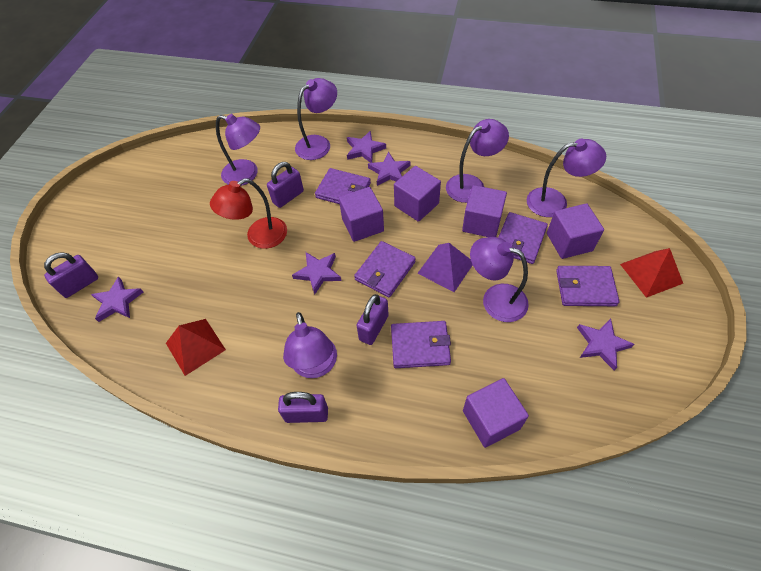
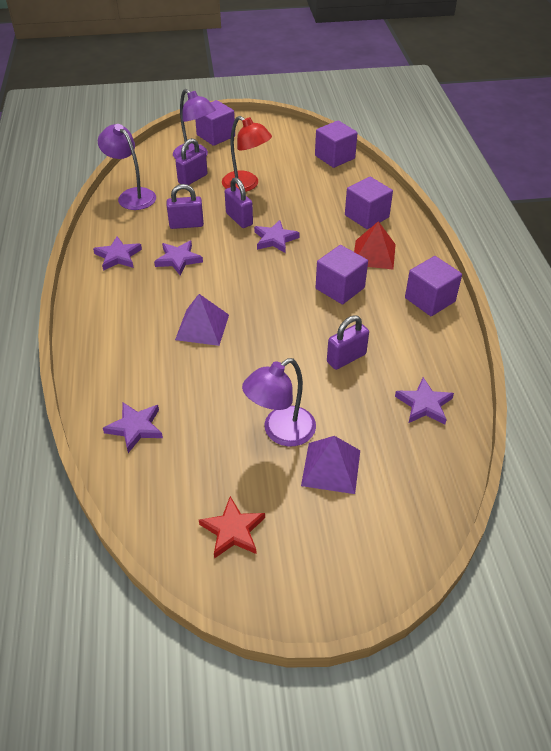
purple lamp: 6 -> 3
purple pyramid: 1 -> 2
purple wallet: 5 -> 0
red pyramid: 2 -> 1
red star: 0 -> 1

